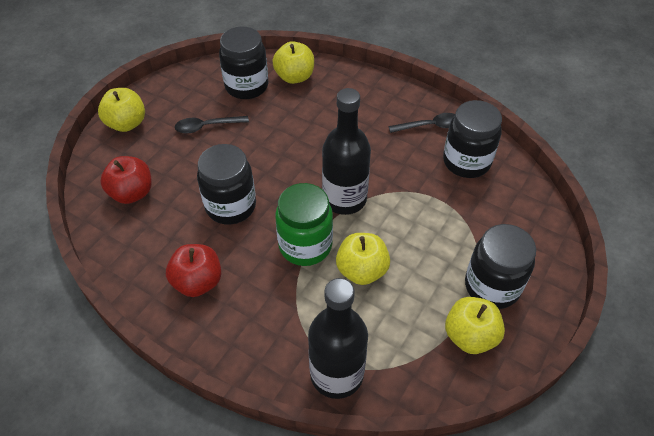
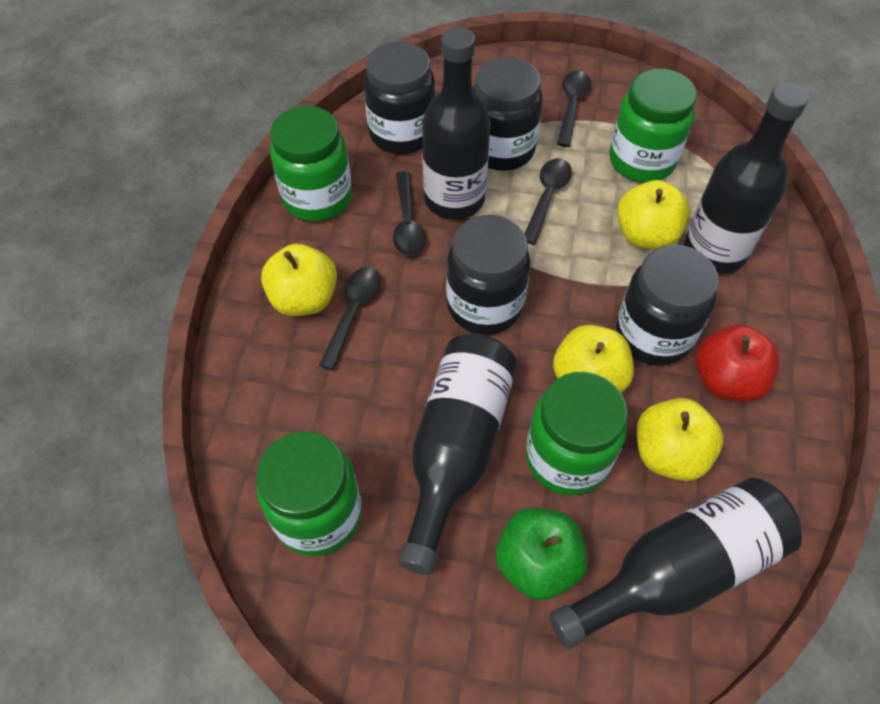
black bottle: 2 -> 4
black spoon: 2 -> 4
green apple: 0 -> 1
green jar: 1 -> 4
red apple: 2 -> 1

